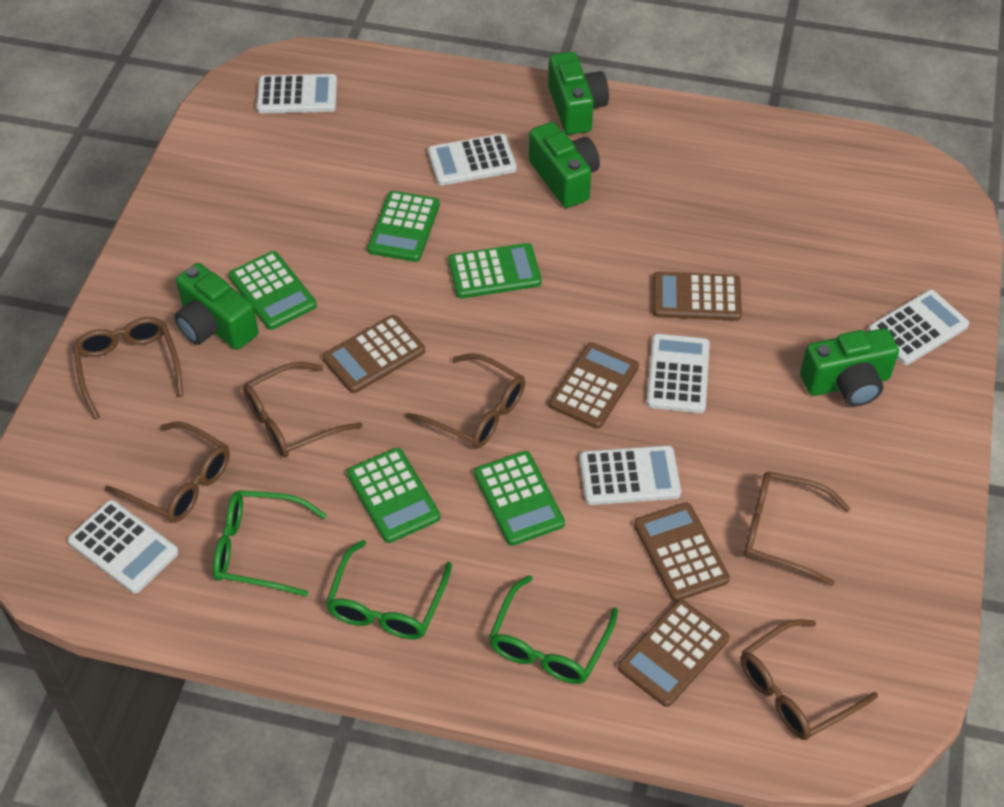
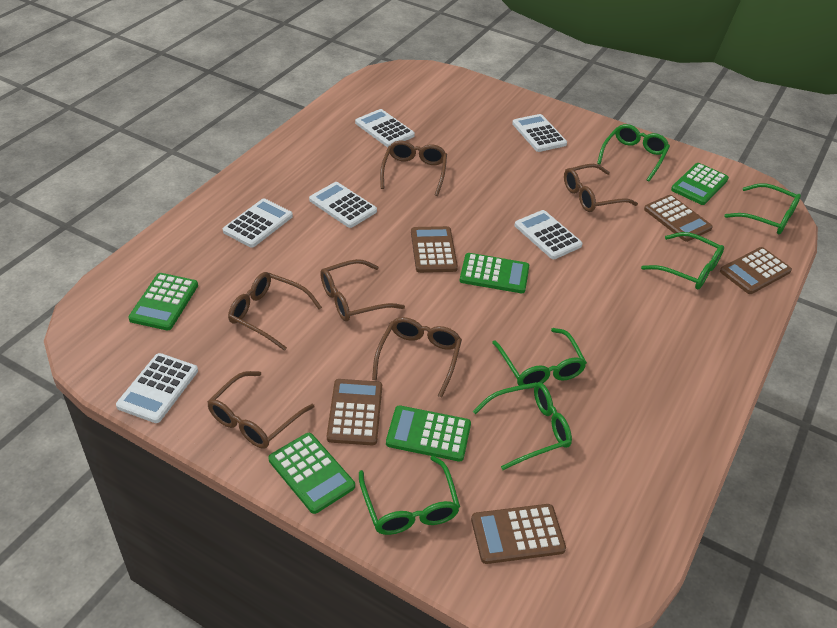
green camera: 4 -> 0
green glasses: 3 -> 6

